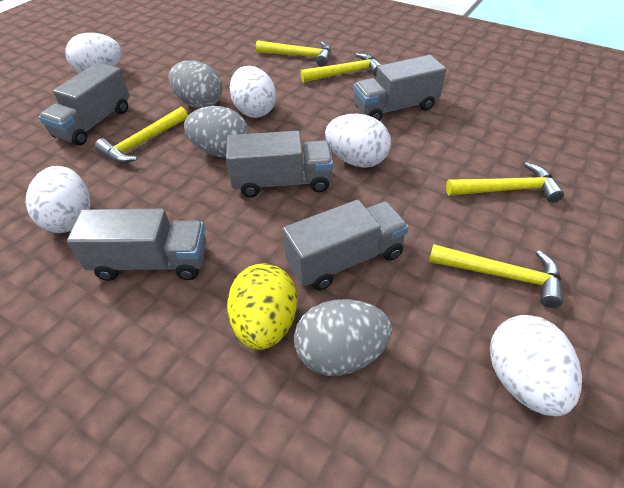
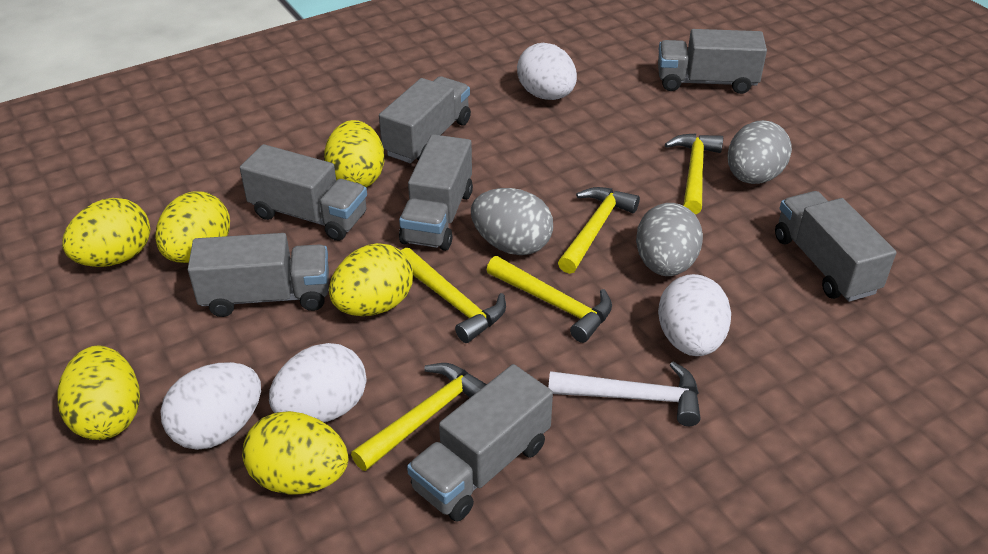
grey truck: 5 -> 7
white egg: 5 -> 4
white hammer: 0 -> 1
yellow egg: 1 -> 6

